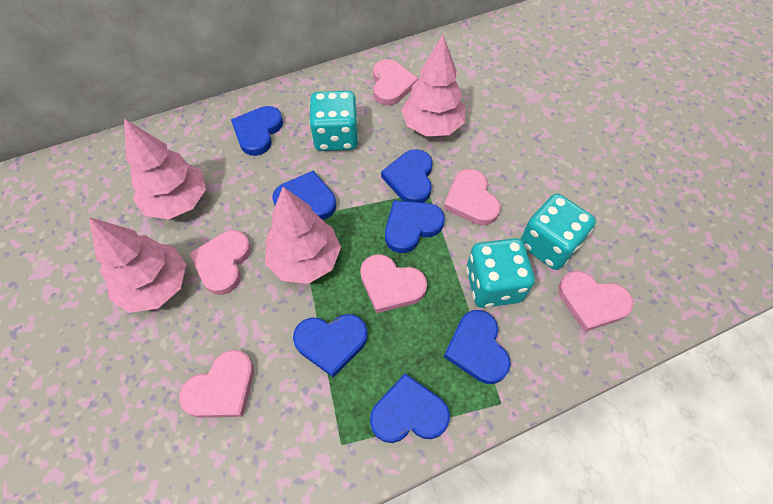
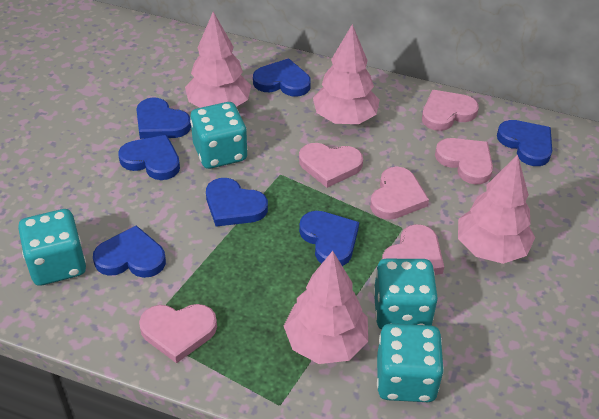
turquoise dice: 3 -> 4

